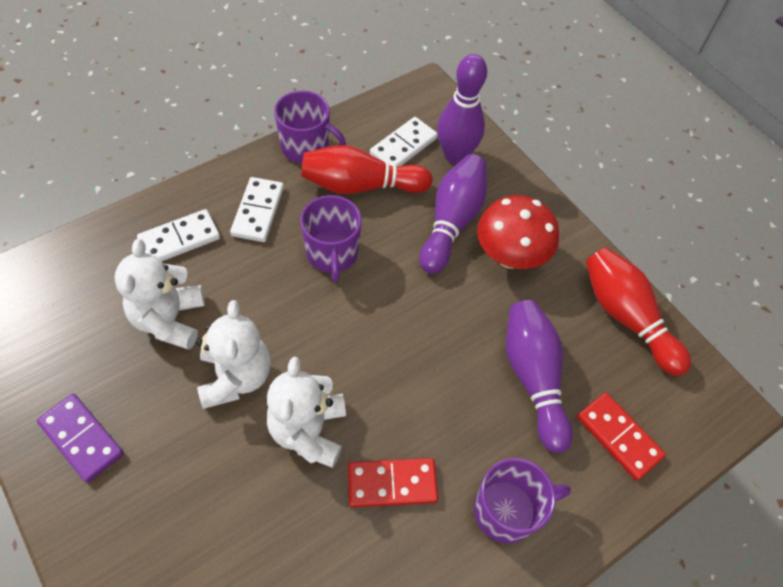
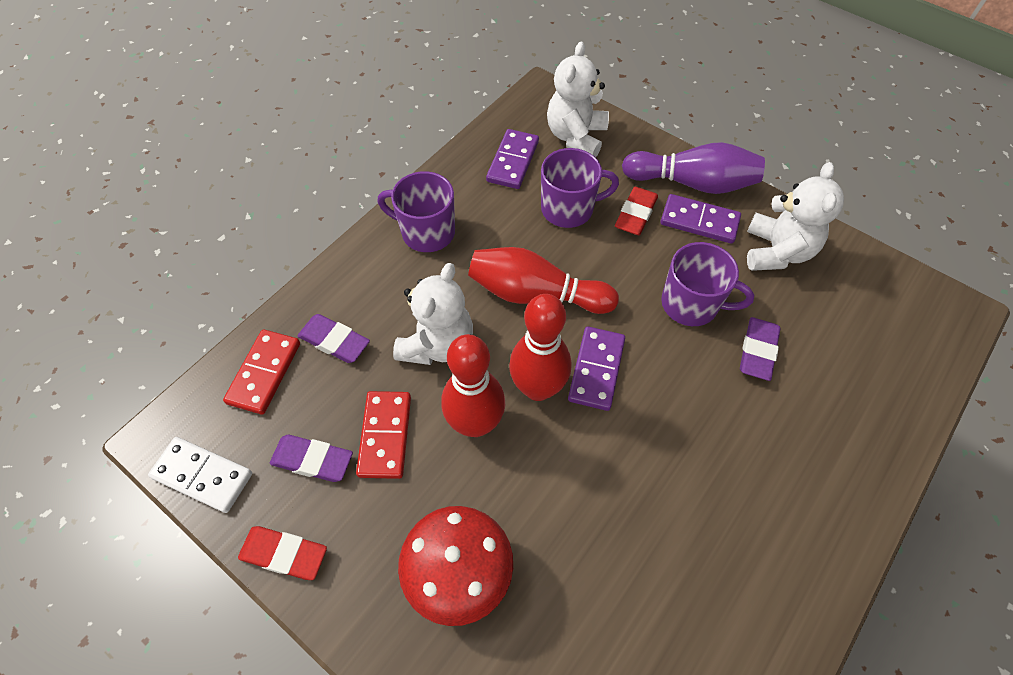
purple bowling pin: 3 -> 1
purple domino: 1 -> 3
purple eraser: 0 -> 3
red bowling pin: 2 -> 3
red eraser: 0 -> 2
white domino: 3 -> 1

